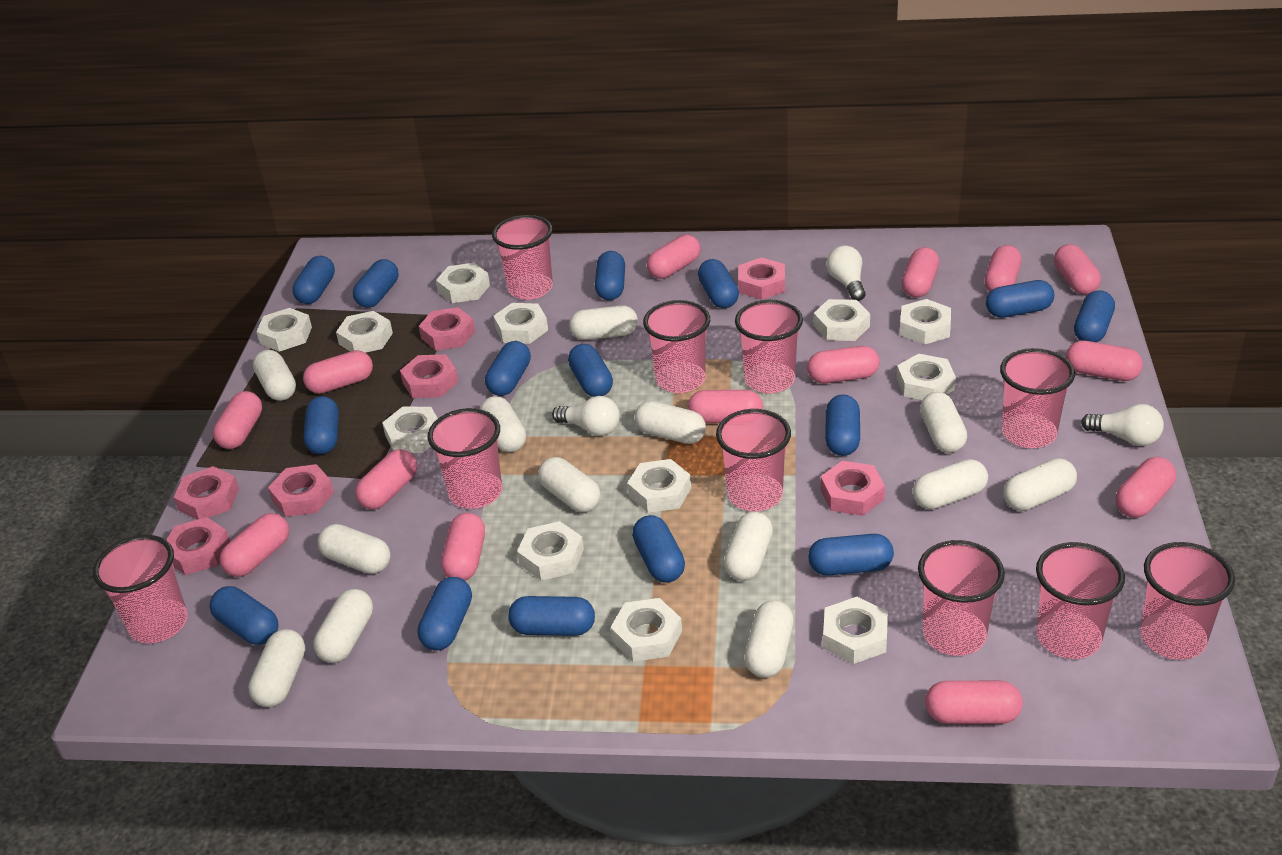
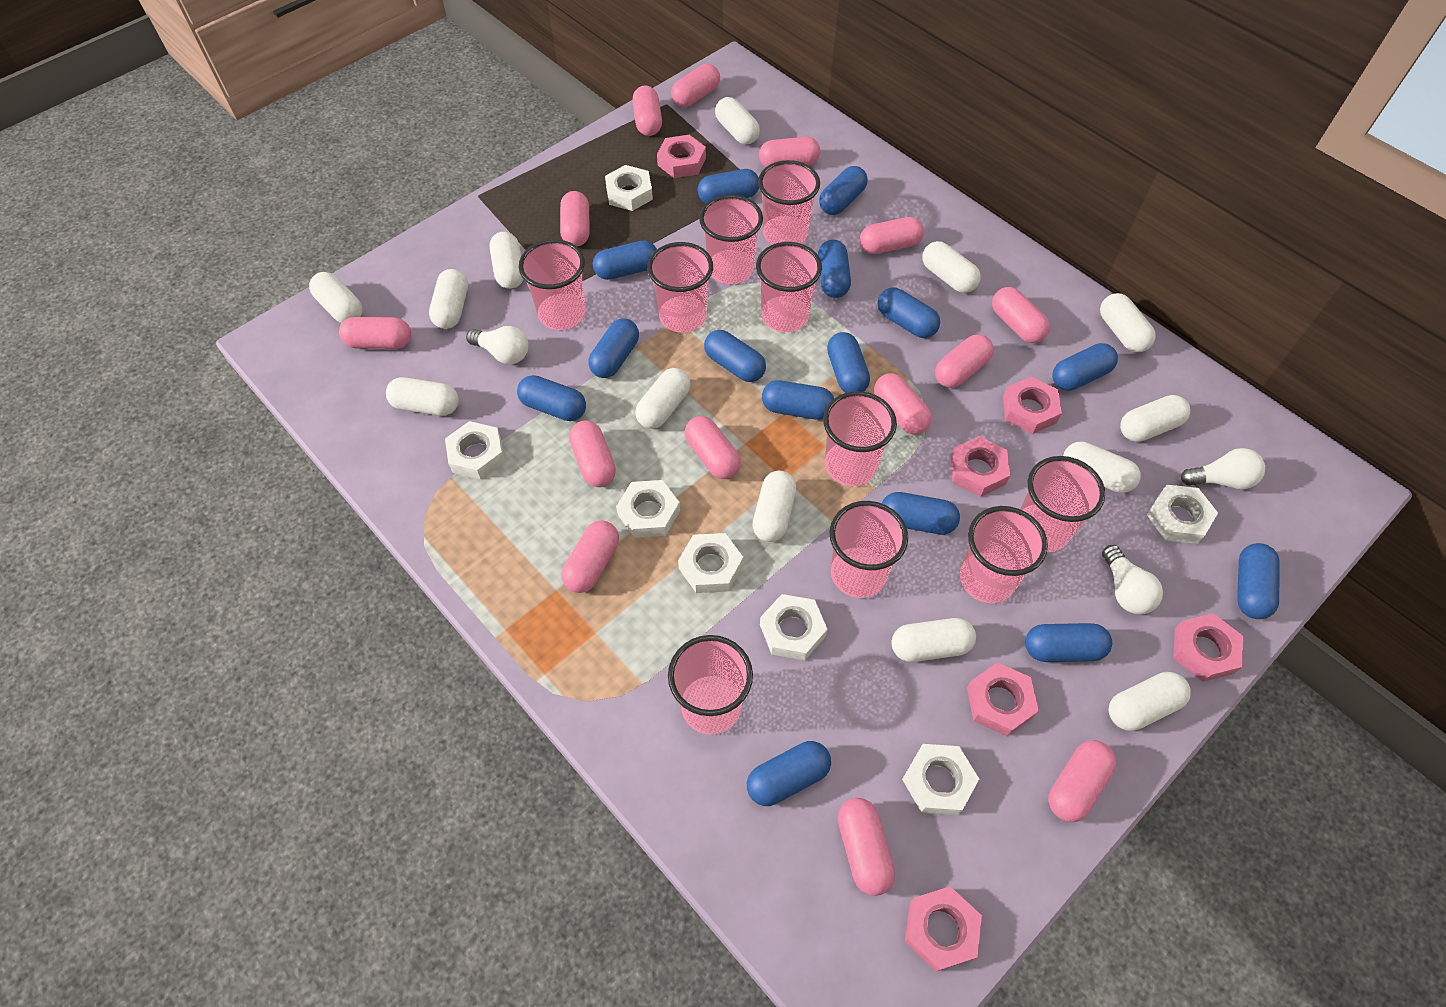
pink nut: 7 -> 6
white nut: 12 -> 7

